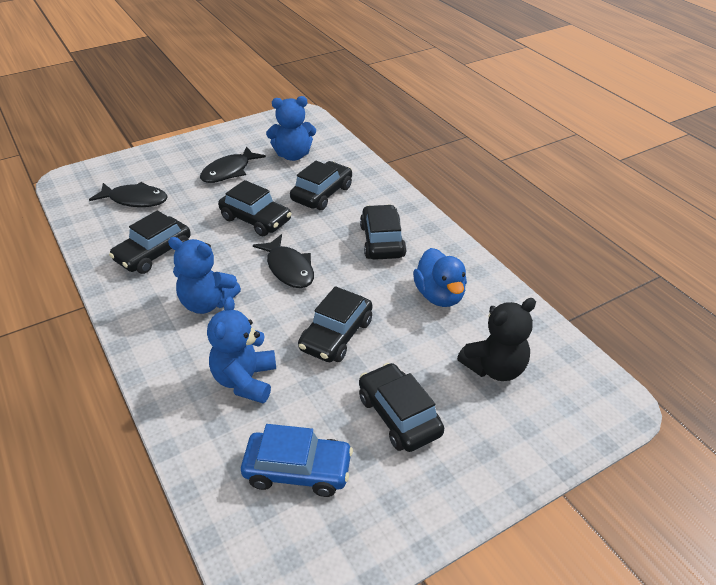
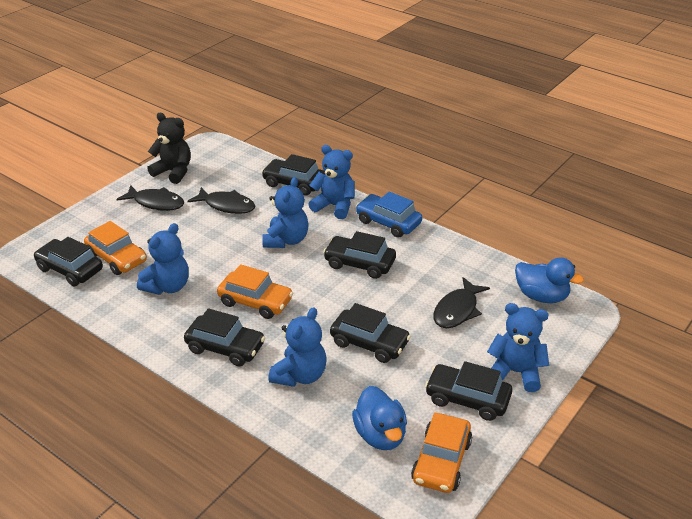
blue duck: 1 -> 2
blue teddy bear: 3 -> 5
orange car: 0 -> 3

